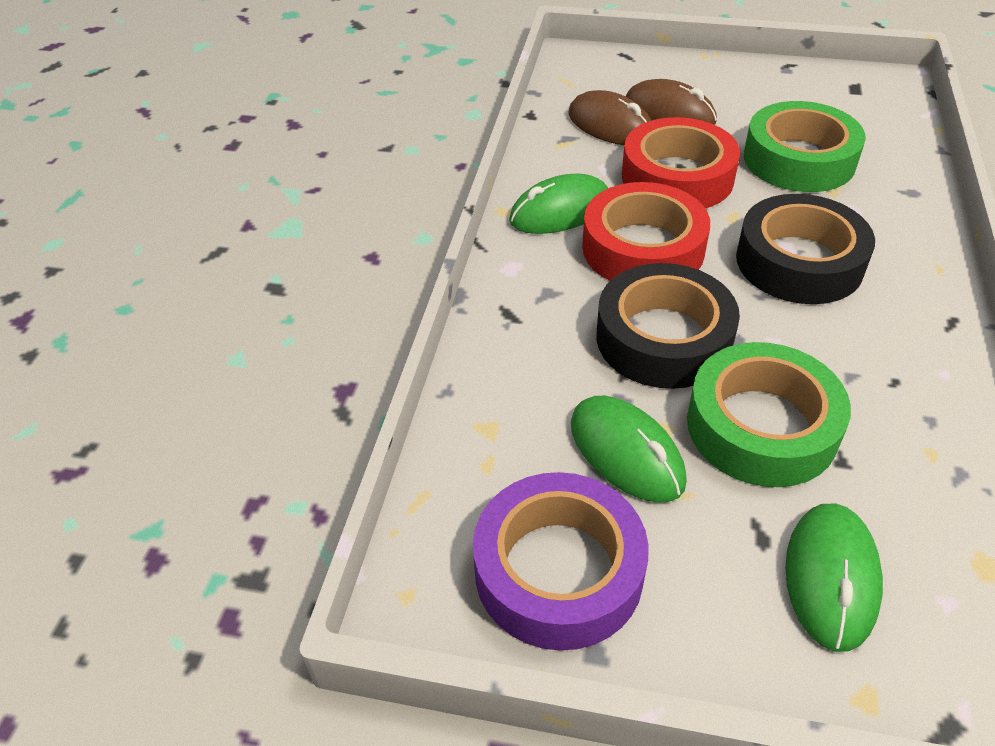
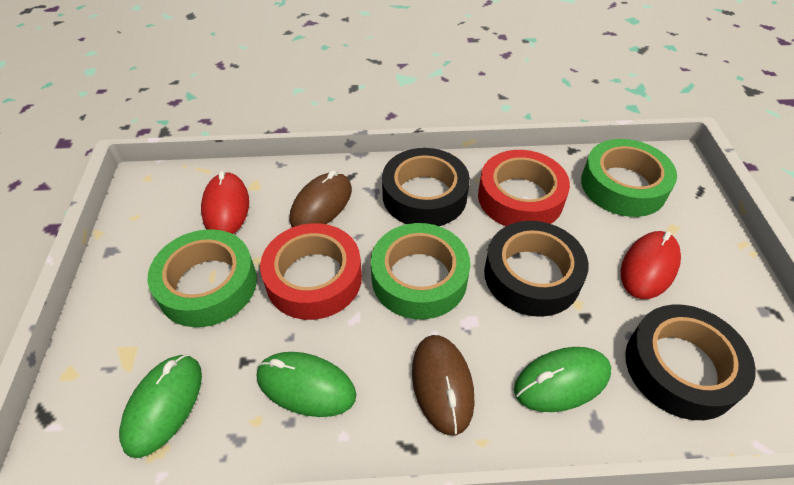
black tape: 2 -> 3
green tape: 2 -> 3
purple tape: 1 -> 0
red mouse: 0 -> 2

